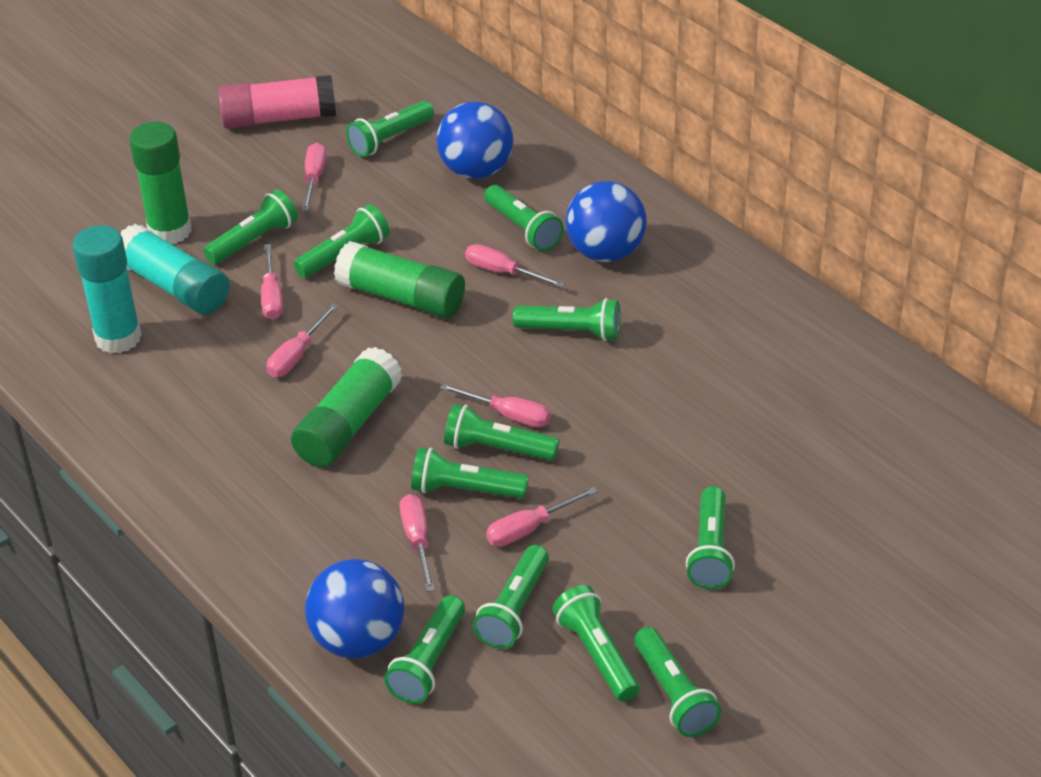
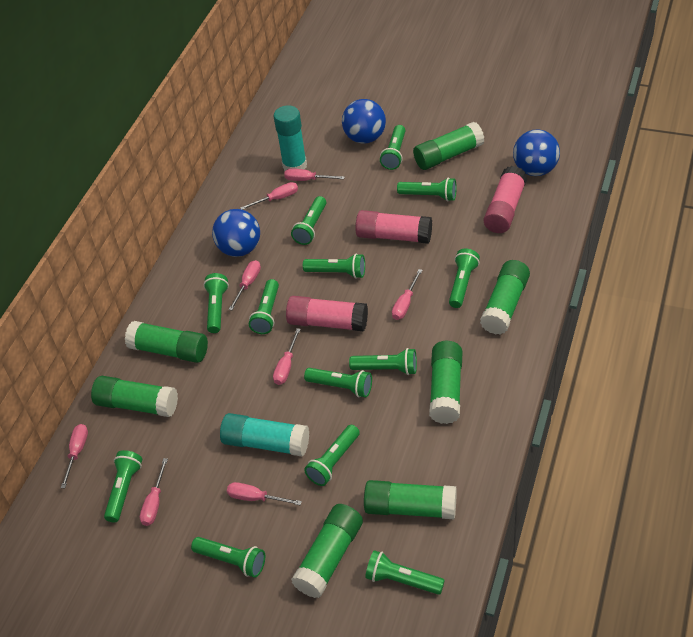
green flashlight: 12 -> 13
green glue stick: 3 -> 7
pink glue stick: 1 -> 3
pink screwdriver: 7 -> 8

